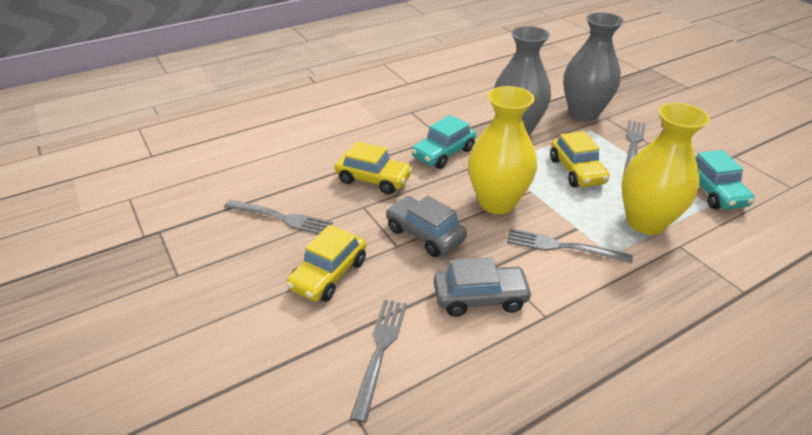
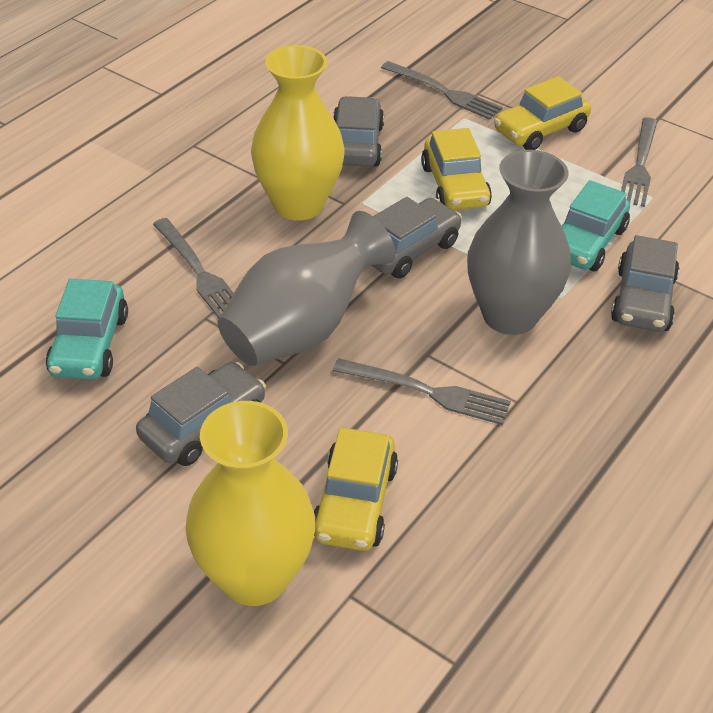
grey car: 2 -> 4

